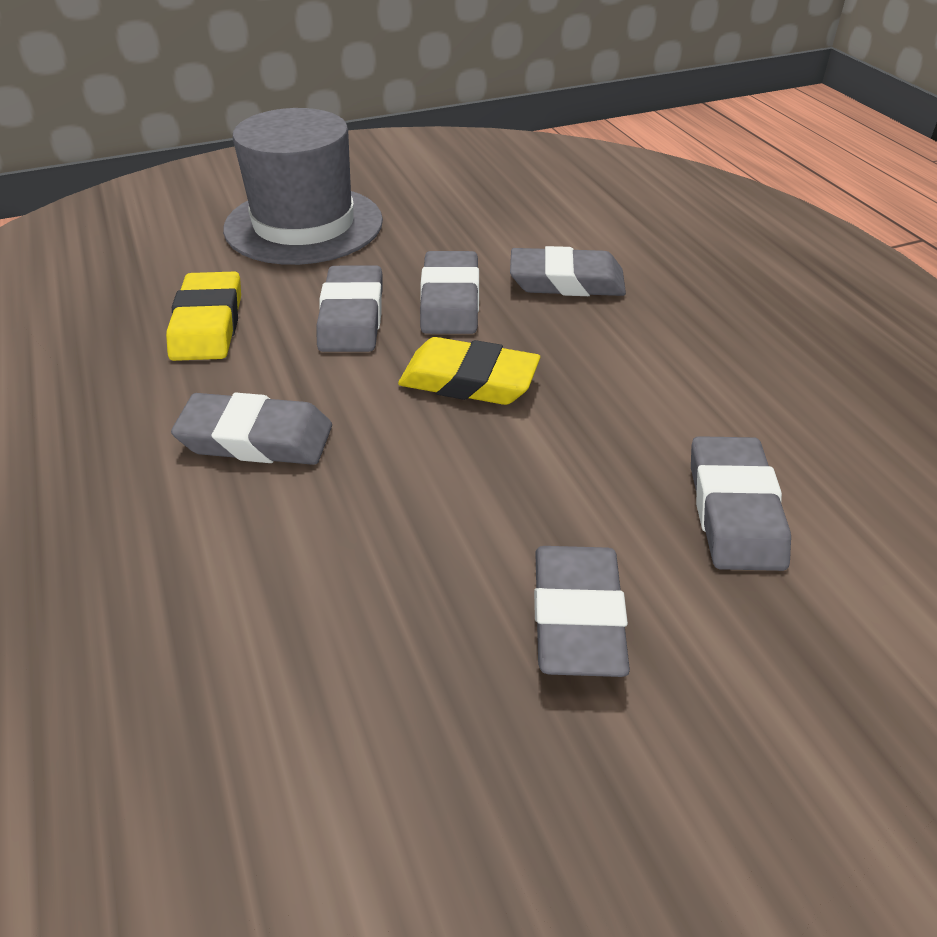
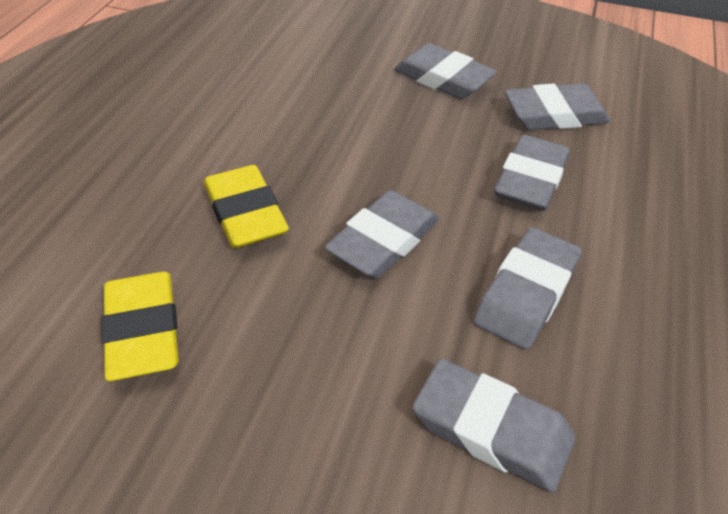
grey hat: 1 -> 0

